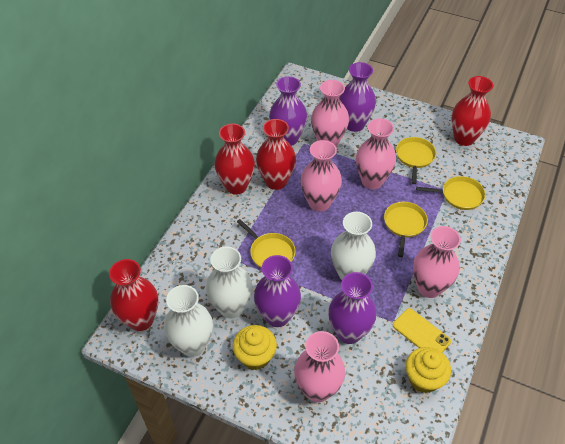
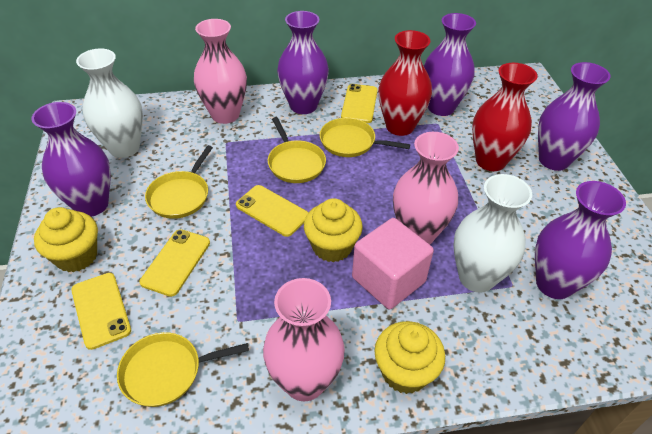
pink cube: 0 -> 1
pink vase: 5 -> 3
purple vase: 4 -> 5
red vase: 4 -> 2
white vase: 3 -> 2
yellow cupcake: 2 -> 3
yellow phone: 1 -> 4

